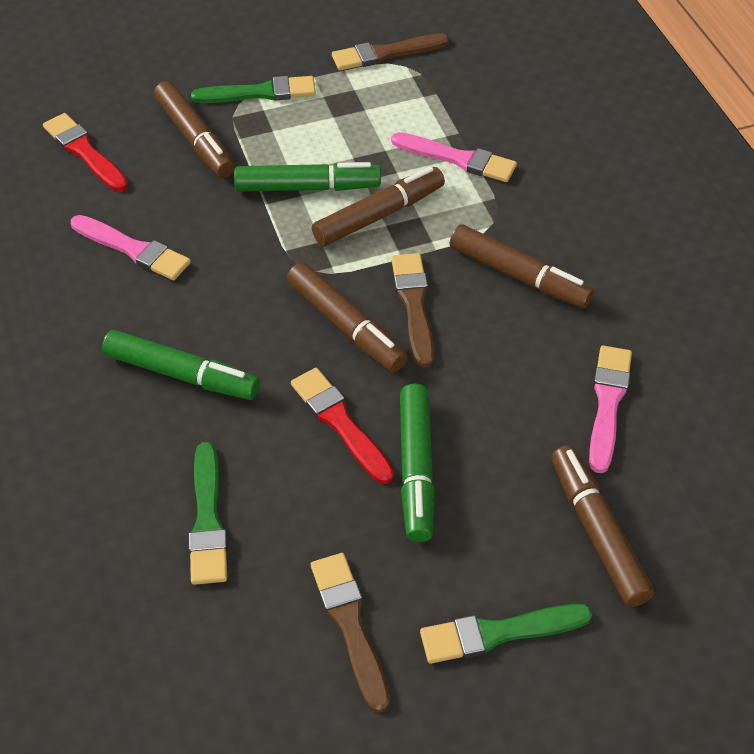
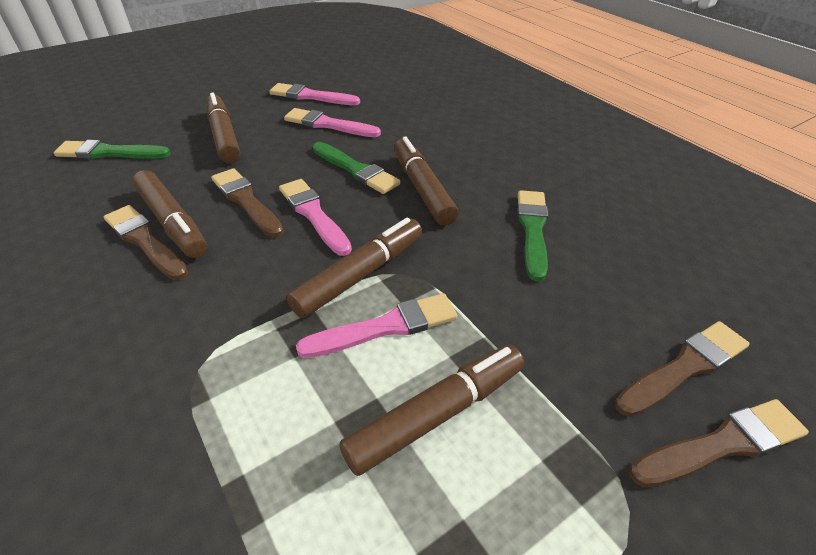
brown brush: 3 -> 4
green marker: 3 -> 0
pink brush: 3 -> 4
red brush: 2 -> 0

